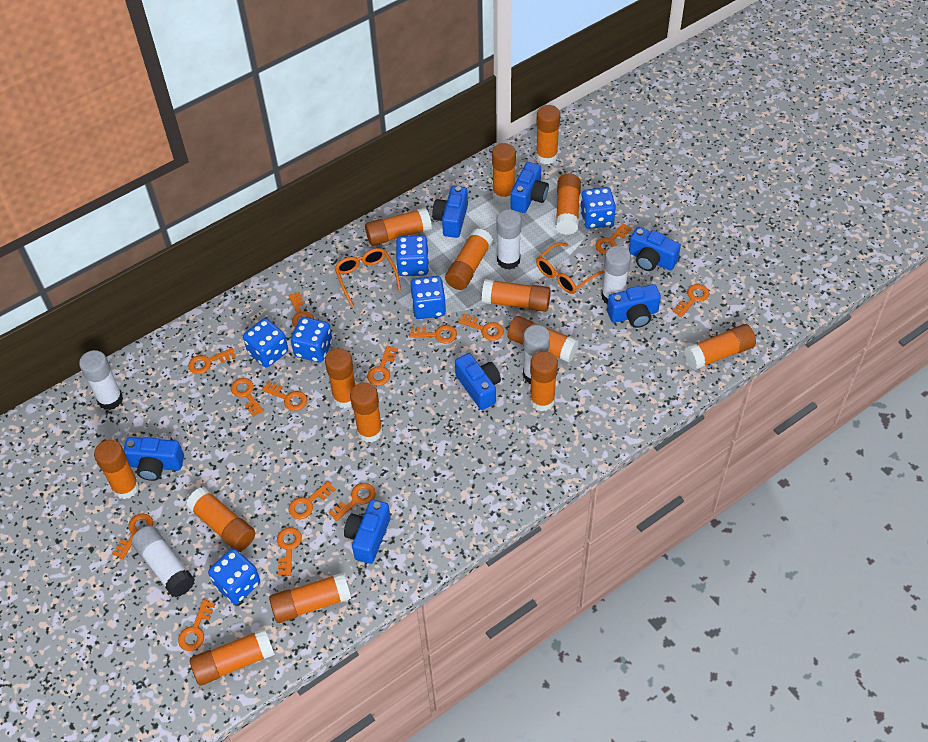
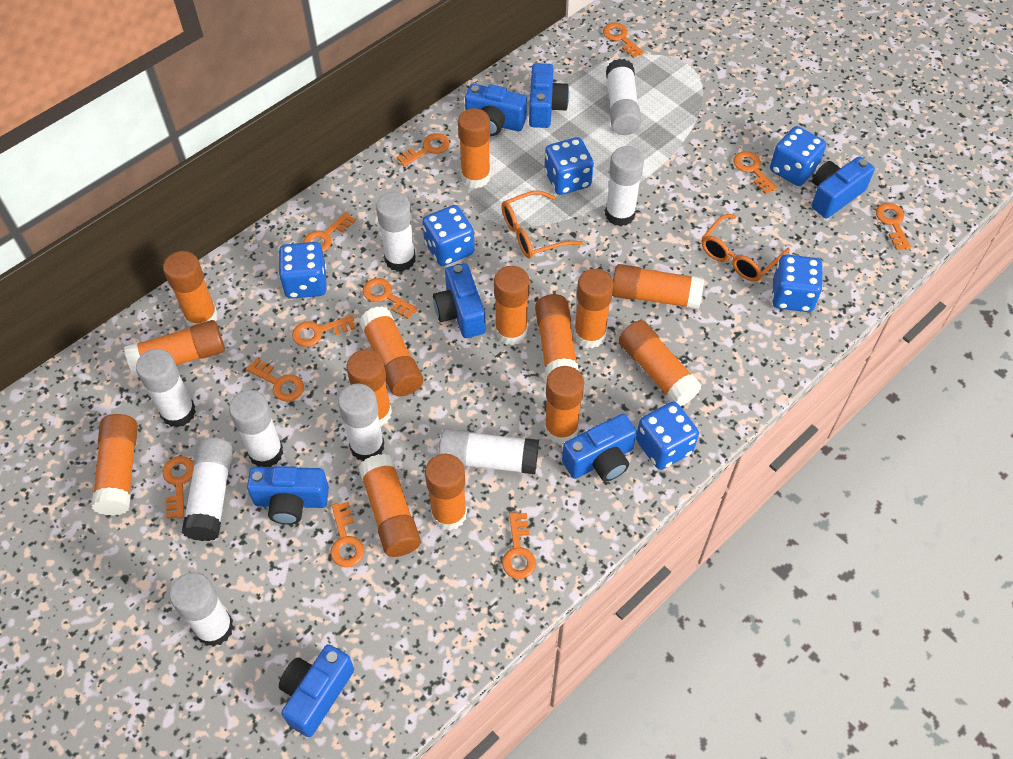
orange glue stick: 15 -> 14
orange key: 14 -> 11
white glue stick: 5 -> 9

